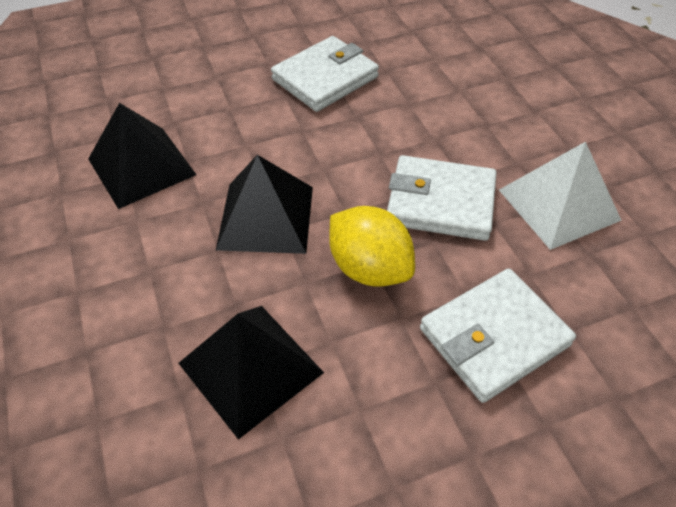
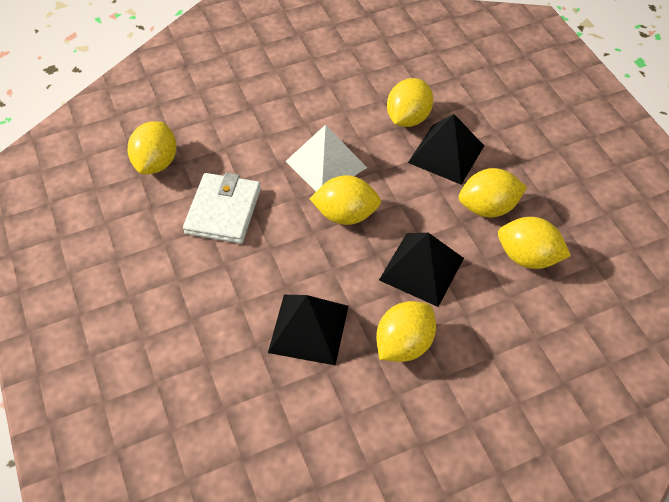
white wallet: 3 -> 1
yellow lemon: 1 -> 6

